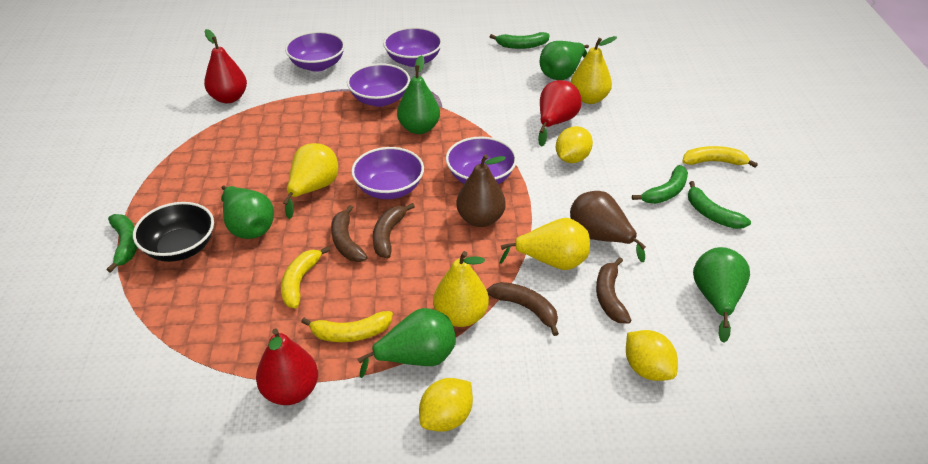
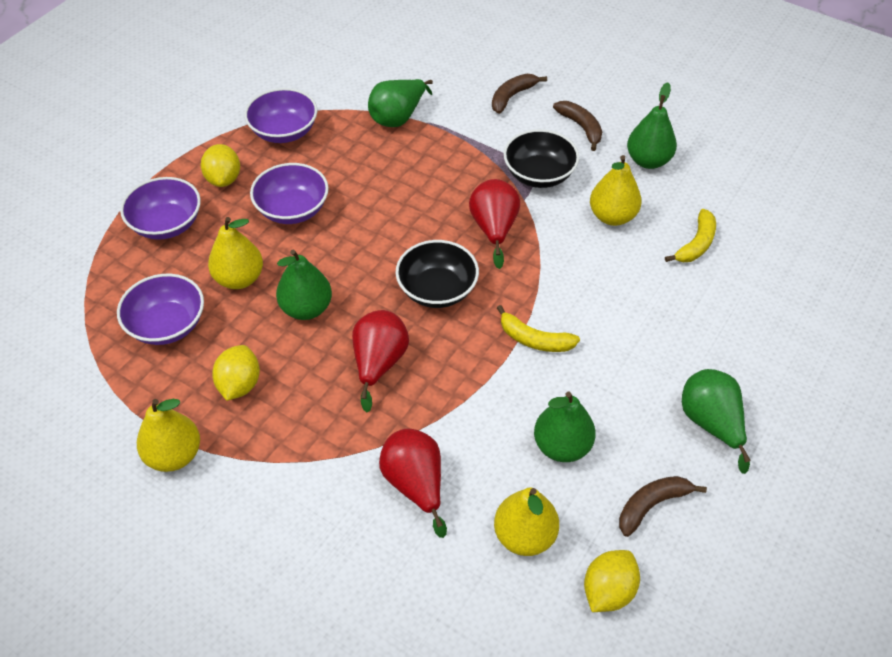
black bowl: 1 -> 2
brown banana: 4 -> 3
brown pear: 2 -> 0
green banana: 4 -> 0
purple bowl: 5 -> 4
yellow banana: 3 -> 2

